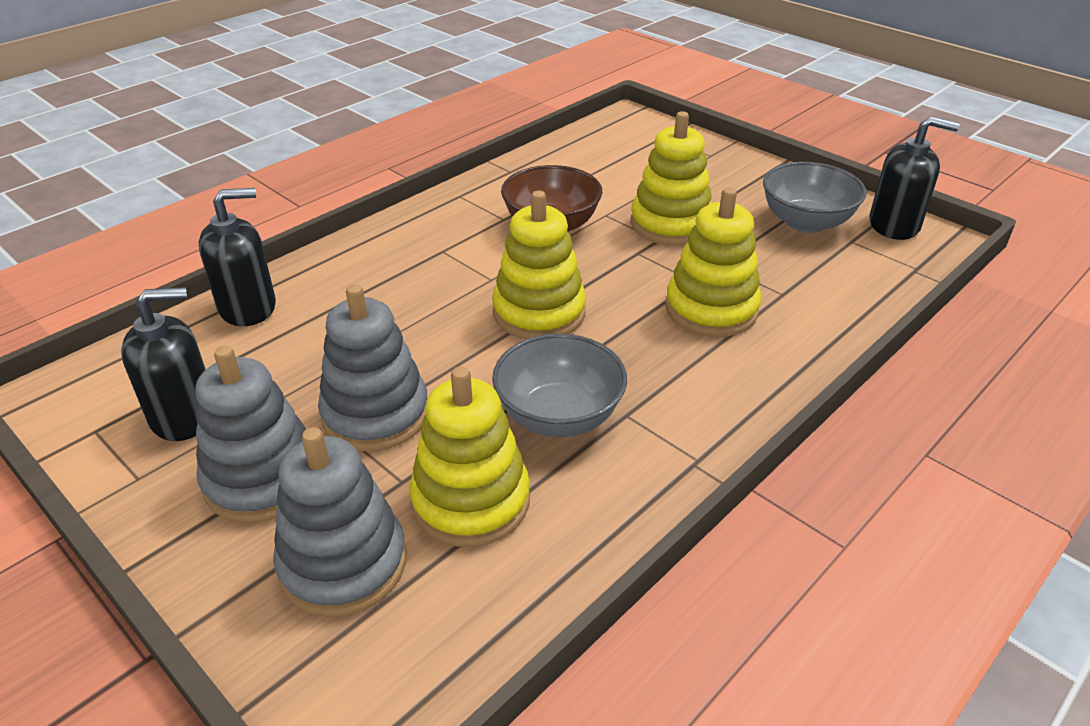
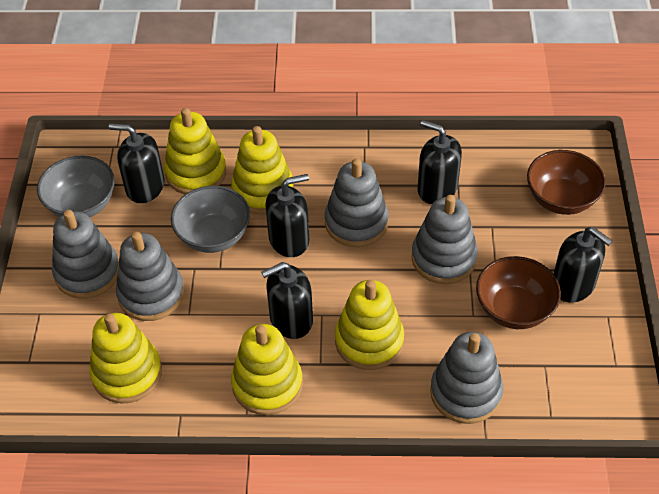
black soap dispenser: 3 -> 5
brown bowl: 1 -> 2
grey stacking toy: 3 -> 5
yellow stacking toy: 4 -> 5

